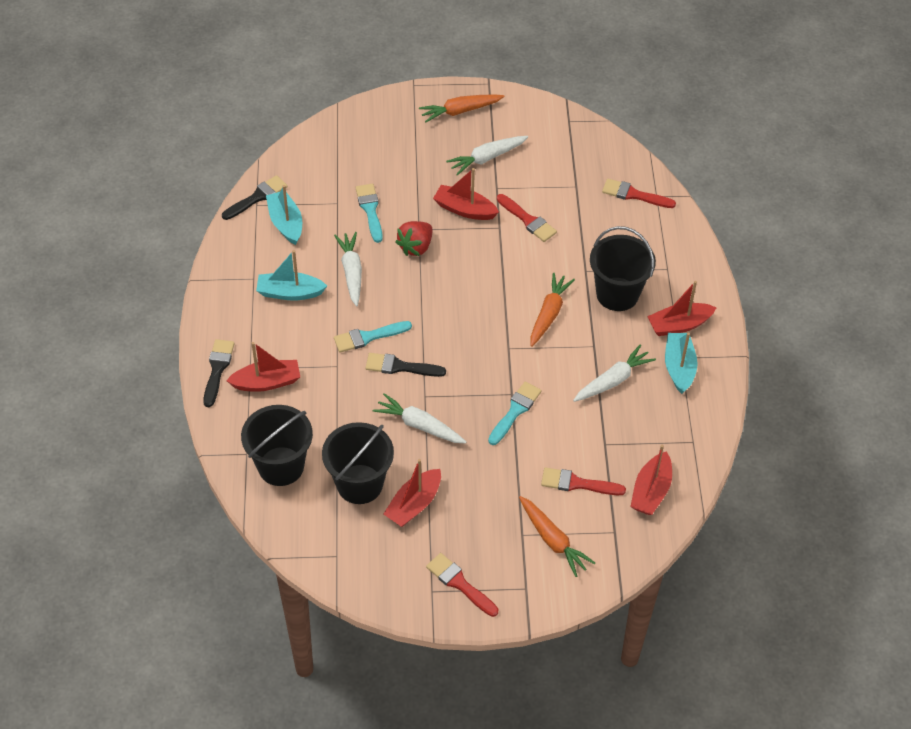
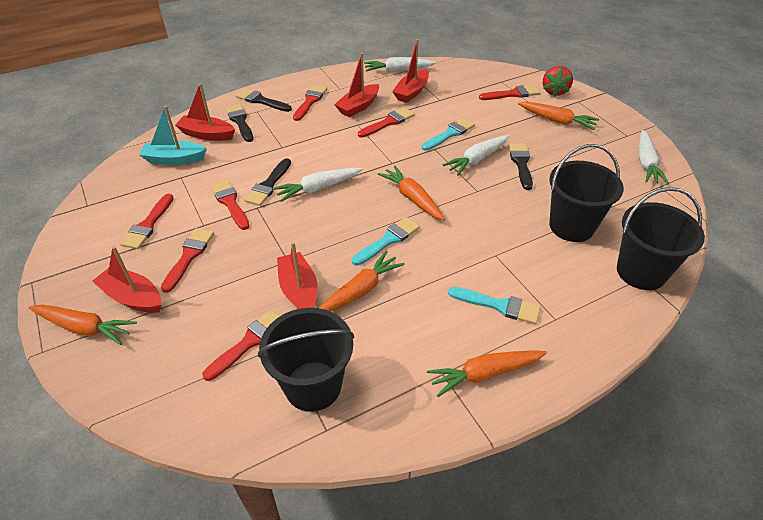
black brush: 3 -> 4
orange carrot: 3 -> 5
red brush: 4 -> 7
turquoise boat: 3 -> 1

